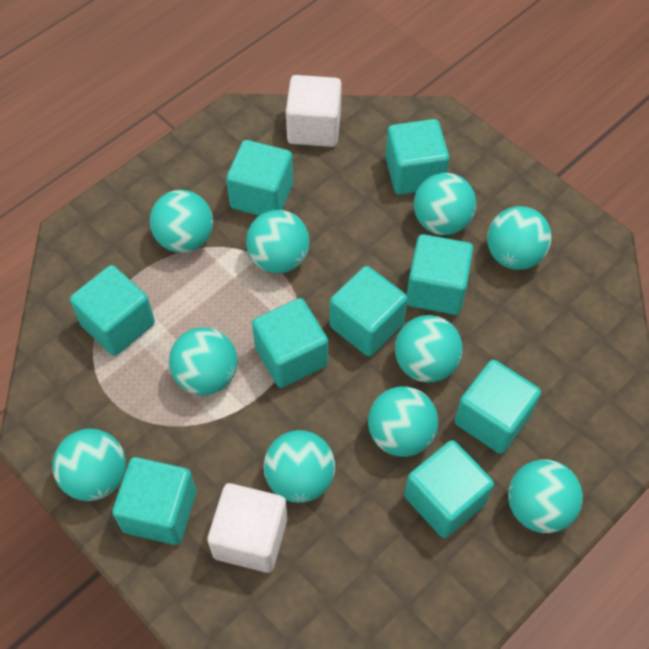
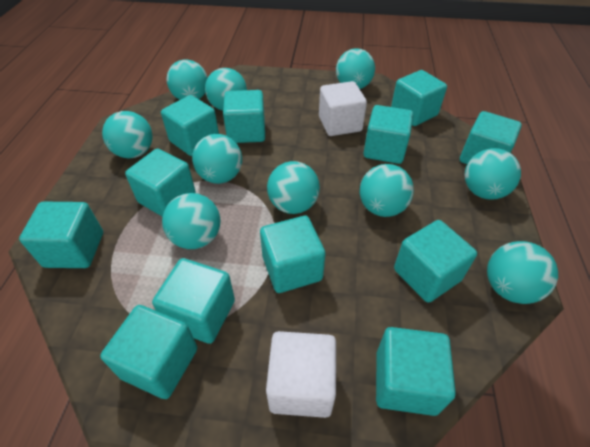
turquoise cube: 9 -> 12

